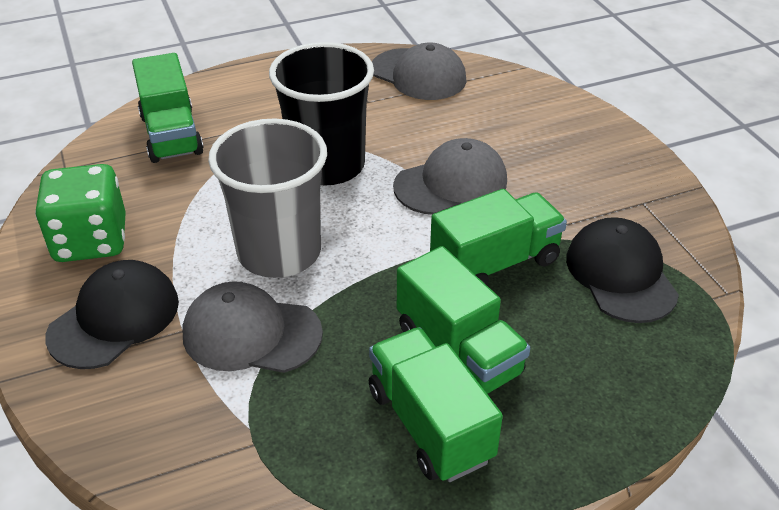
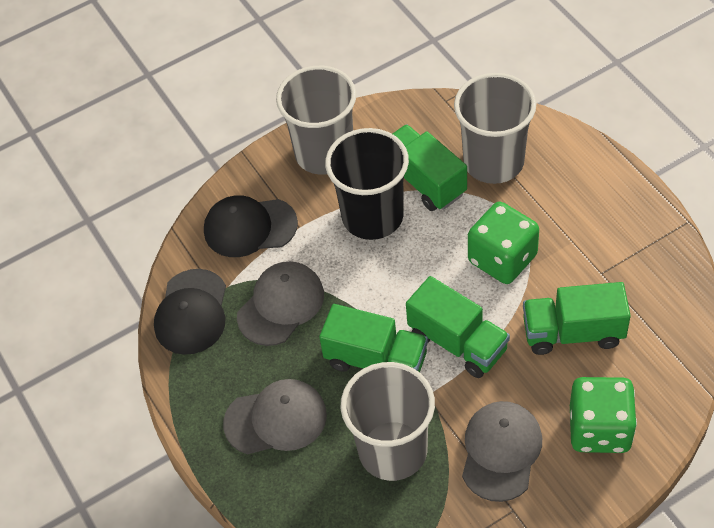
green dice: 1 -> 2
grey cup: 1 -> 3

